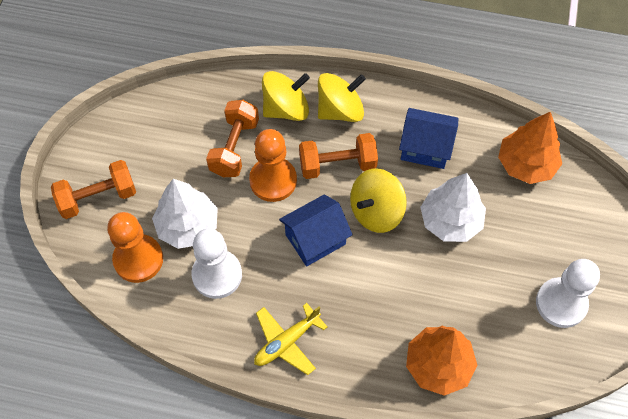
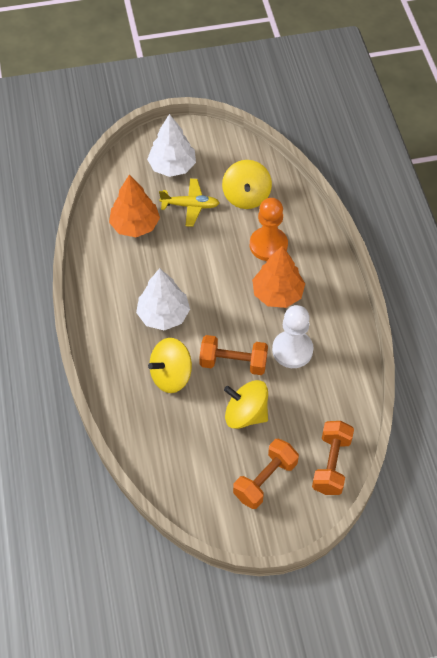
blue house: 2 -> 0
orange pawn: 2 -> 1
white pawn: 2 -> 1

